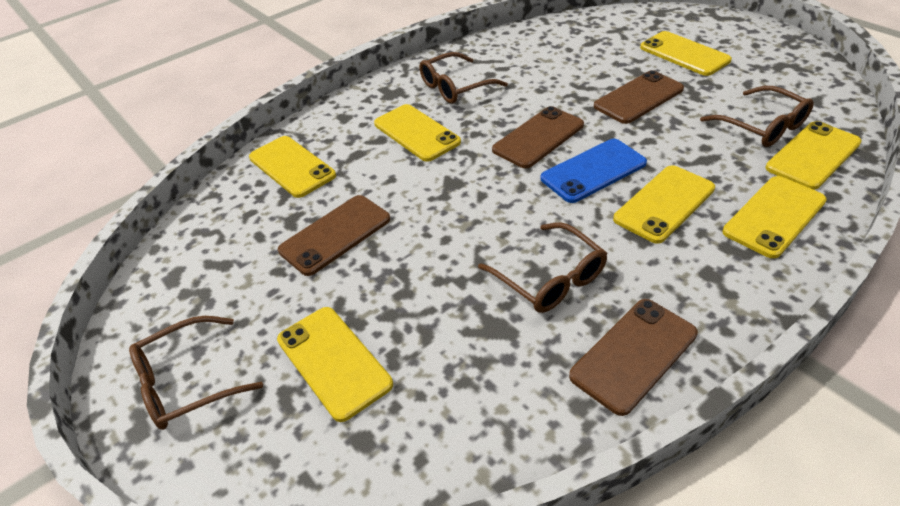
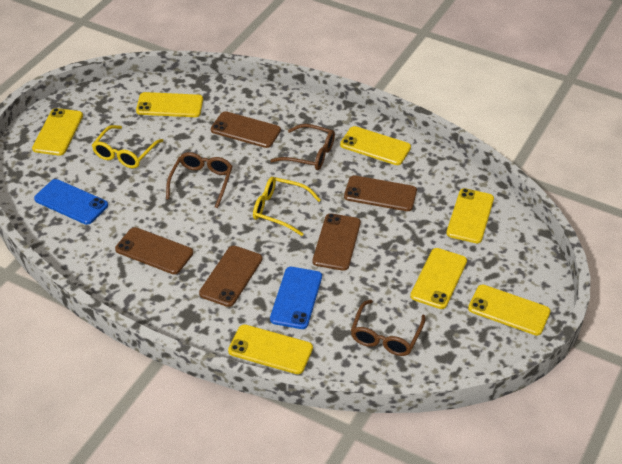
blue phone: 1 -> 2
brown glasses: 4 -> 3
brown phone: 4 -> 5
yellow glasses: 0 -> 2

